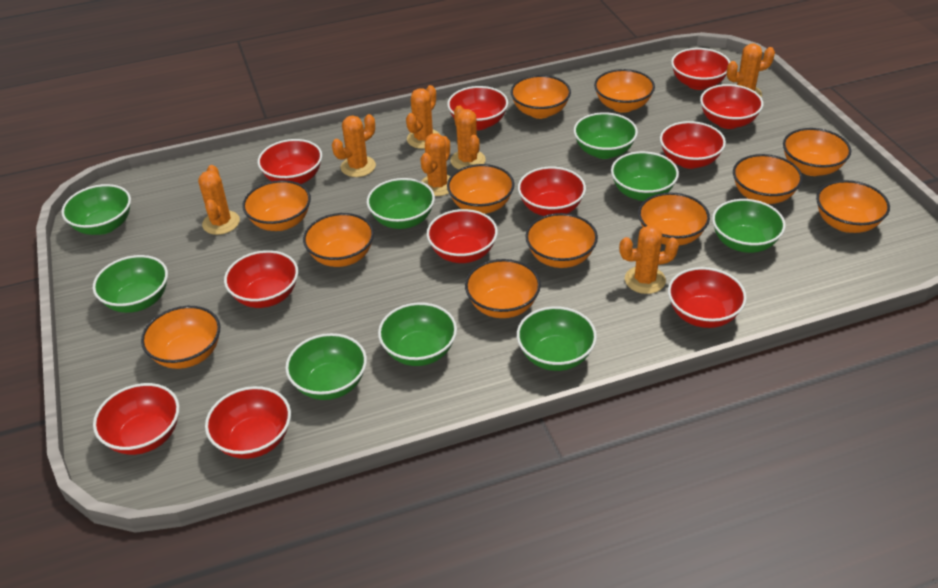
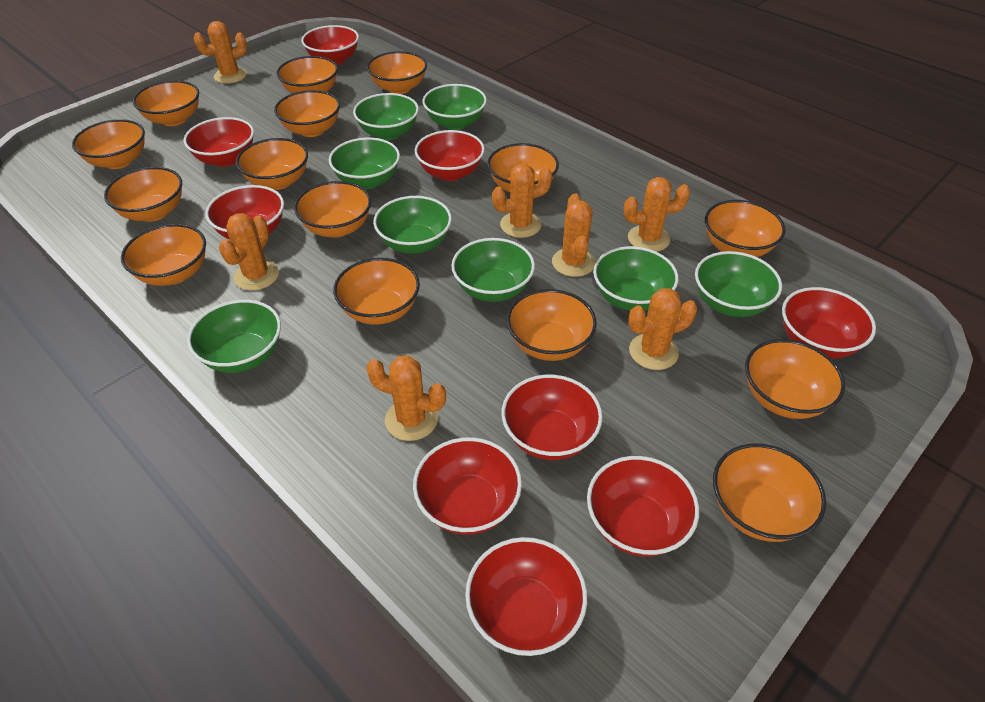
green bowl: 9 -> 8
orange bowl: 12 -> 15
red bowl: 11 -> 9

